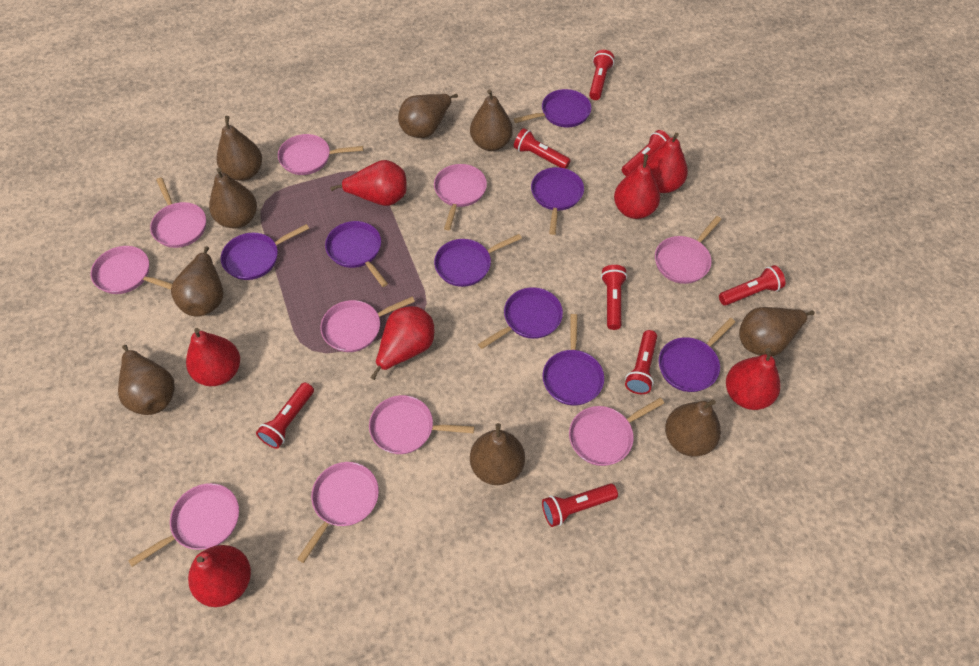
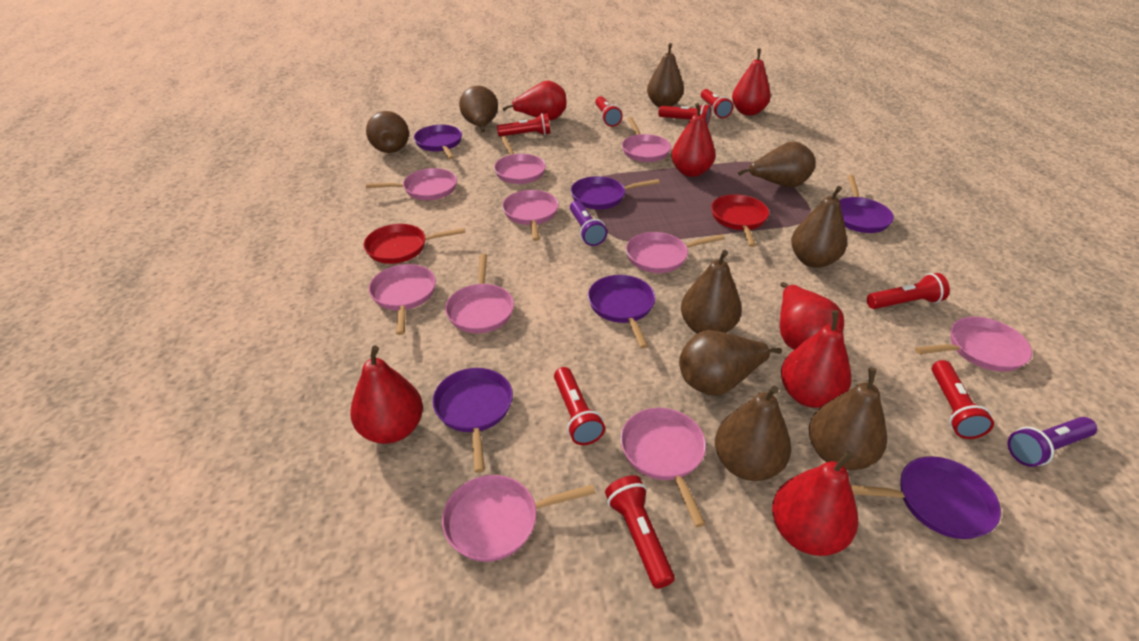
purple flashlight: 0 -> 2
purple pan: 8 -> 6
red pan: 0 -> 2

